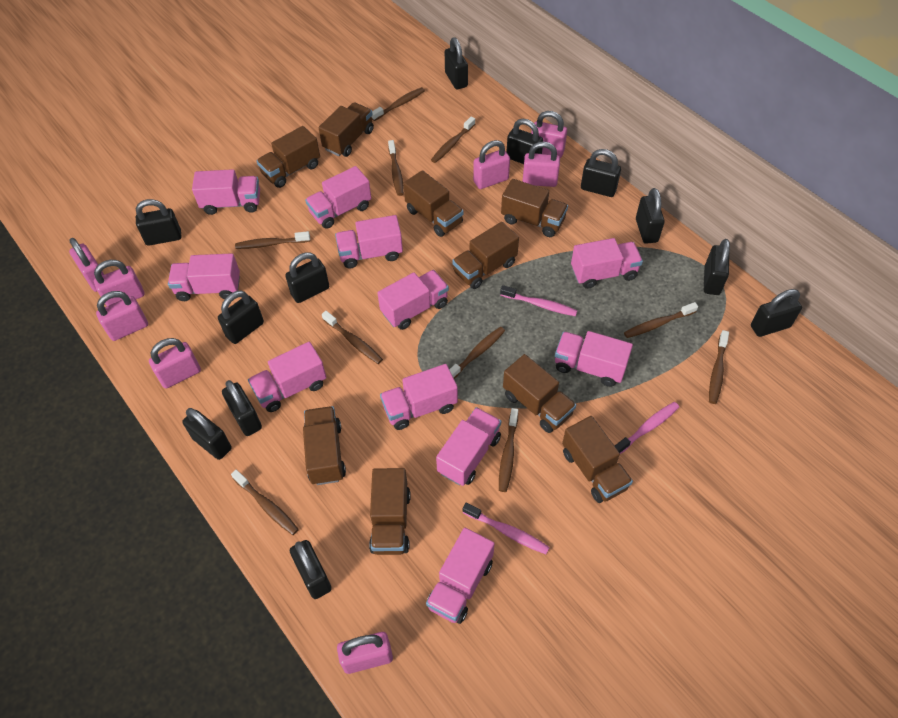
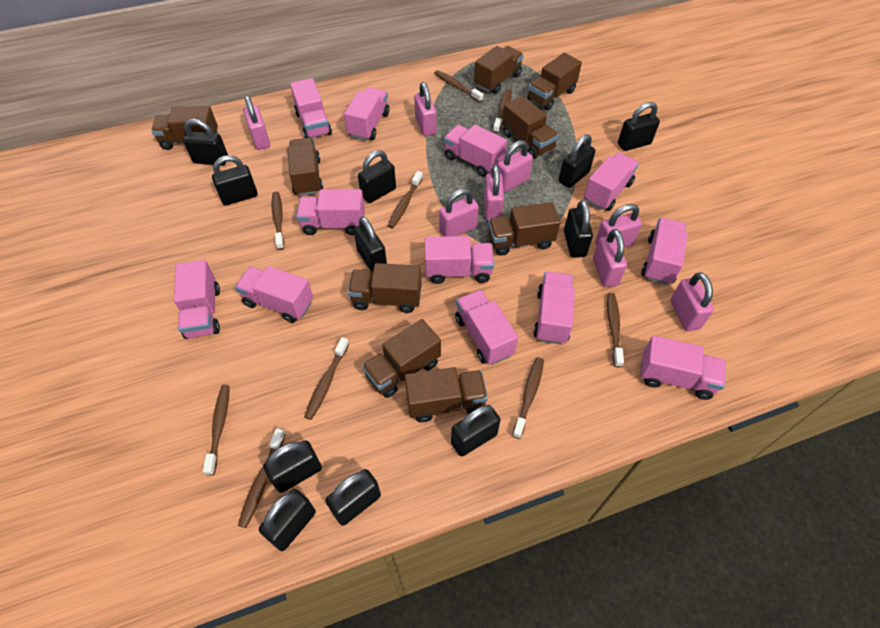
black padlock: 12 -> 11
brown toothbrush: 10 -> 9
pink toothbrush: 3 -> 0
pink truck: 11 -> 12

